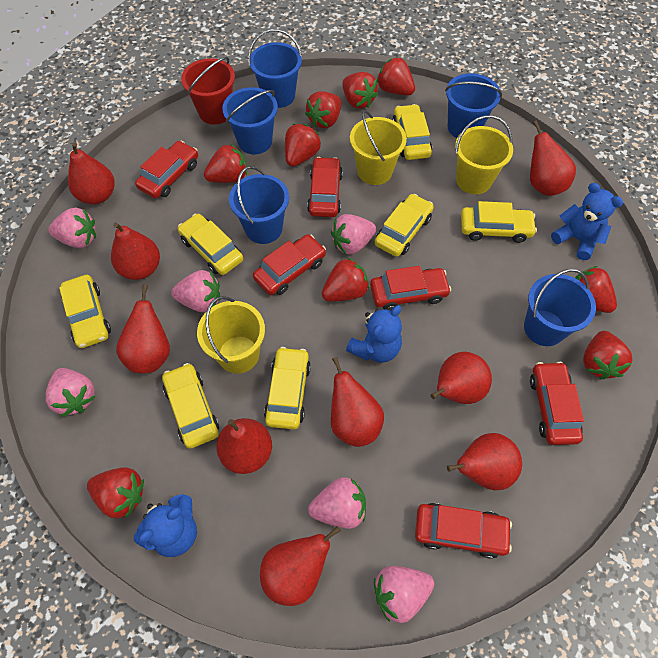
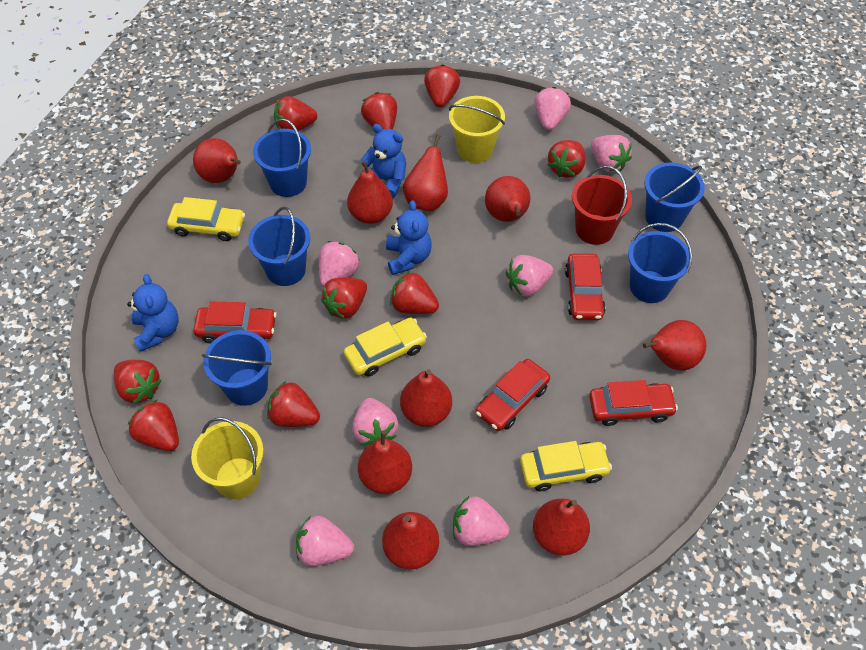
pink strawberry: 6 -> 7
red car: 6 -> 4
yellow bucket: 3 -> 2
yellow car: 7 -> 3

